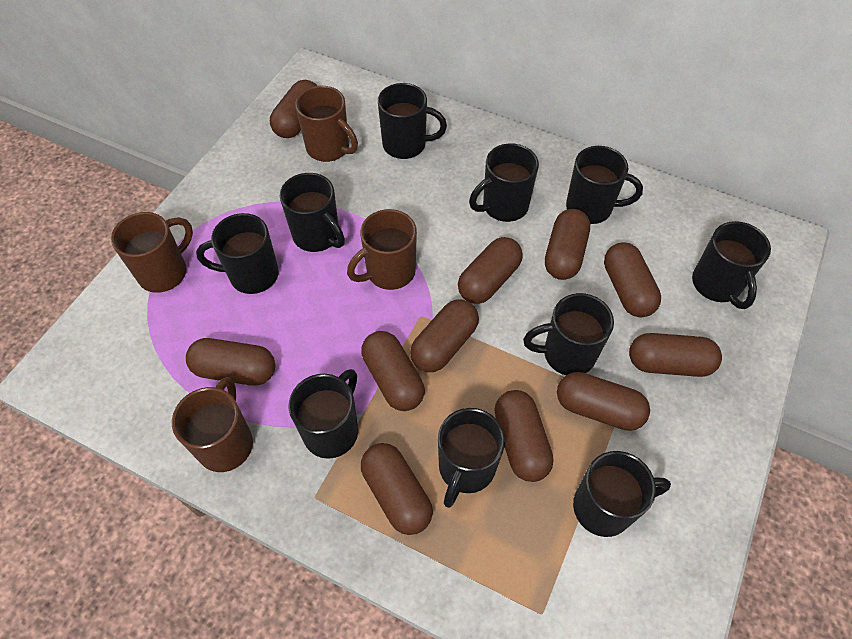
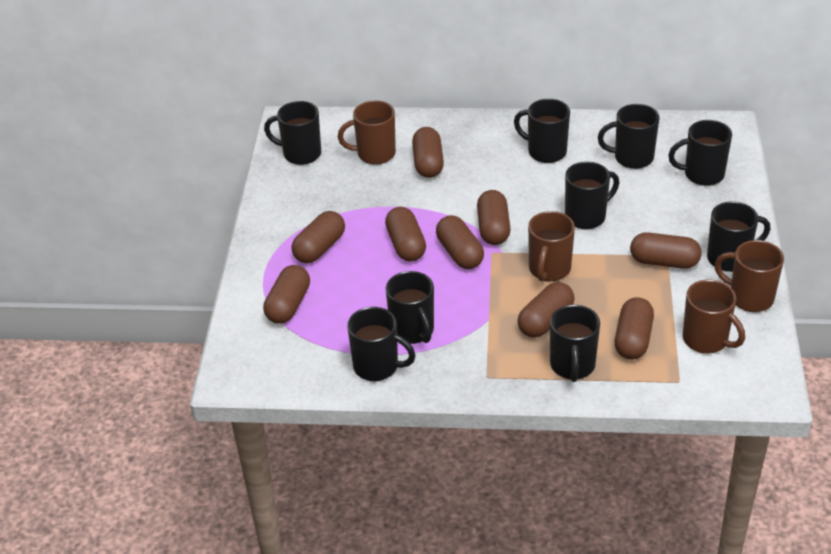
black mug: 10 -> 9
brown capsule: 11 -> 9

